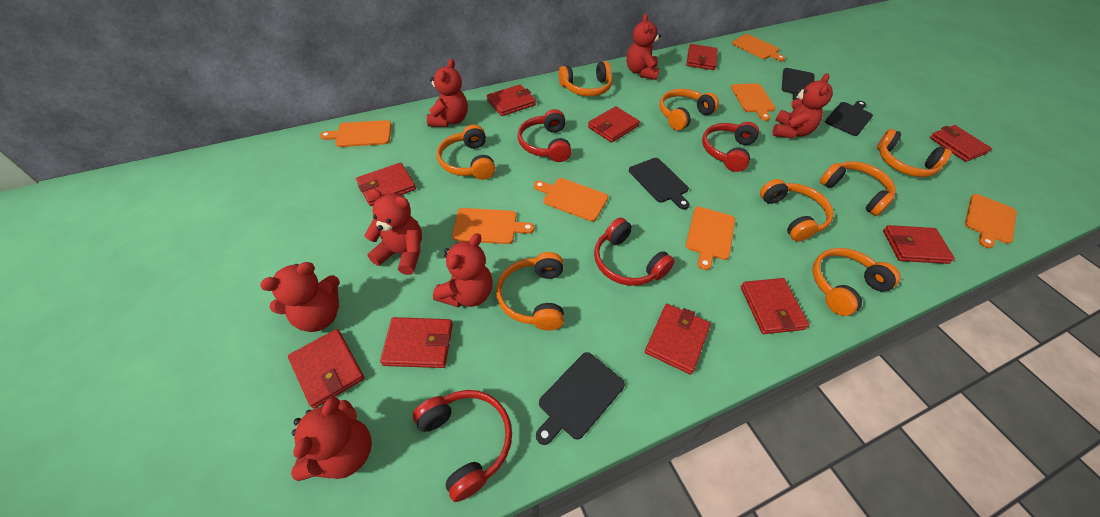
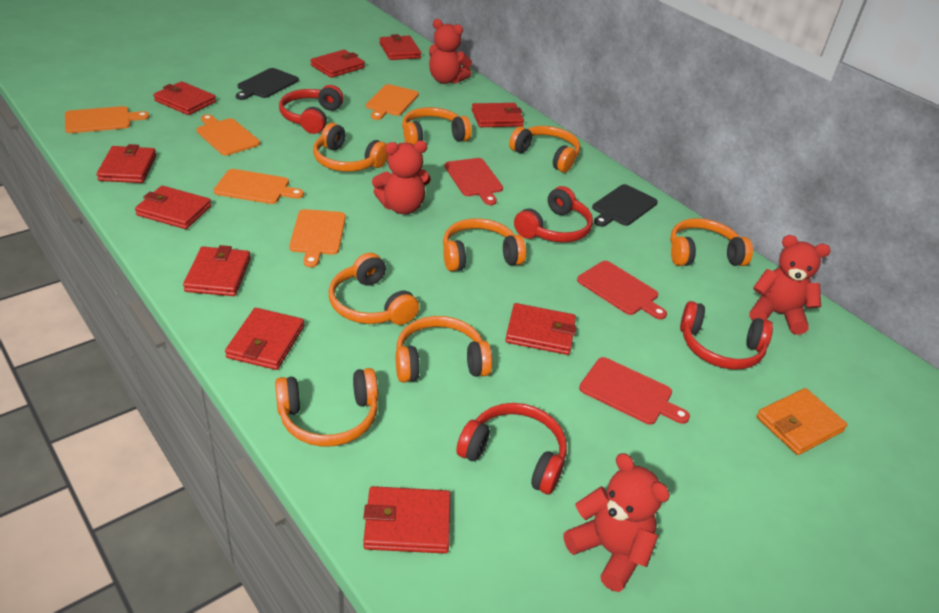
black cutting board: 4 -> 2
orange cutting board: 7 -> 5
orange wallet: 0 -> 1
red cutting board: 0 -> 3
red teddy bear: 7 -> 4

